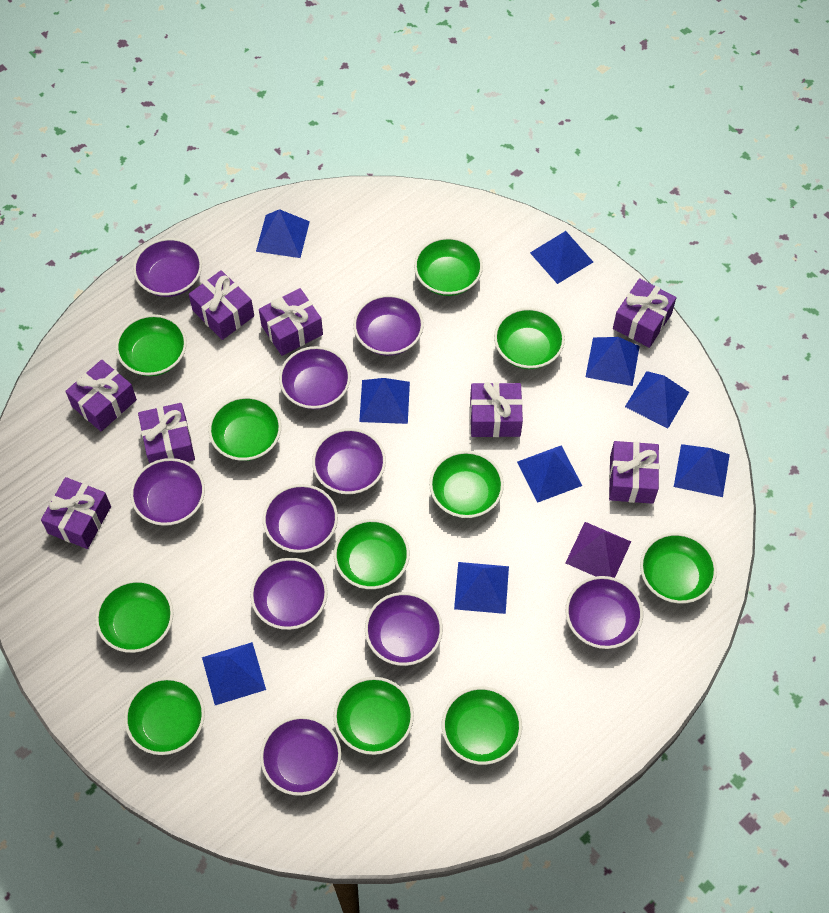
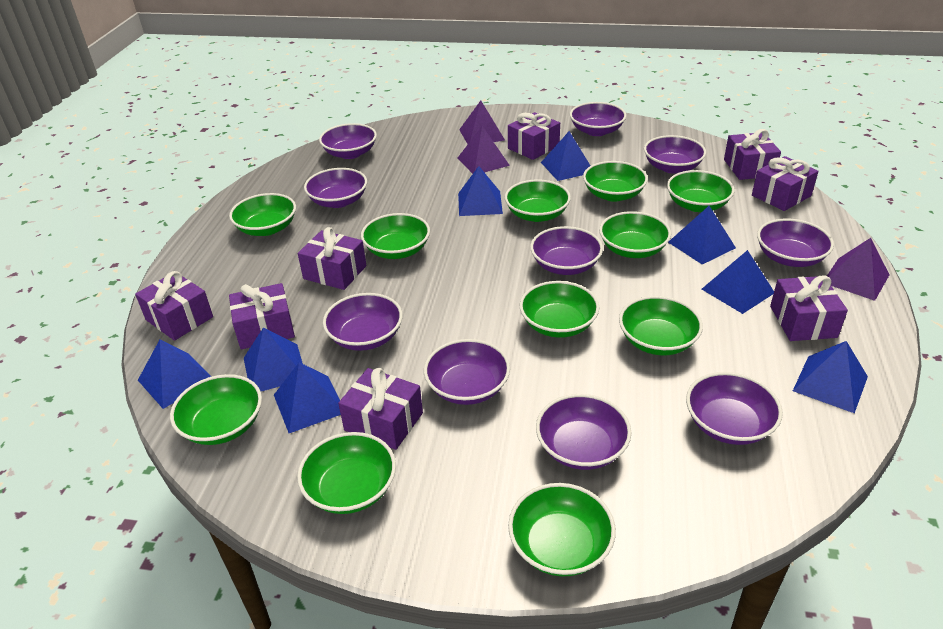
blue pyramid: 9 -> 8
purple pyramid: 1 -> 3

